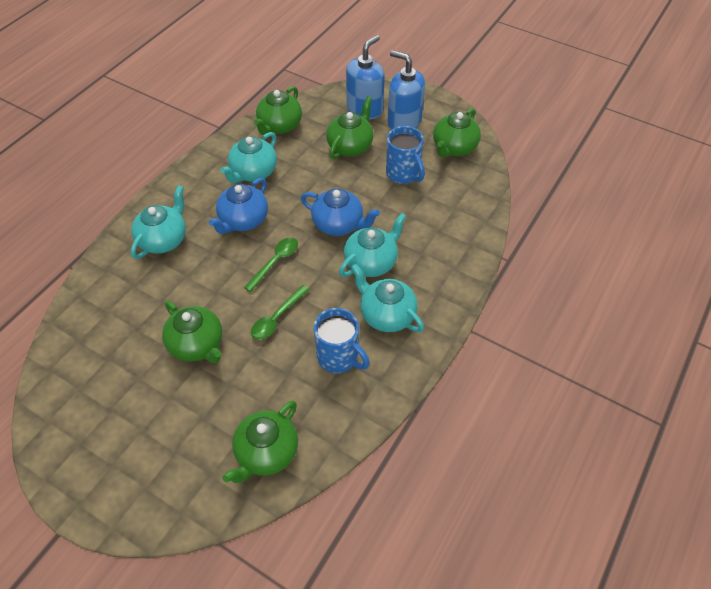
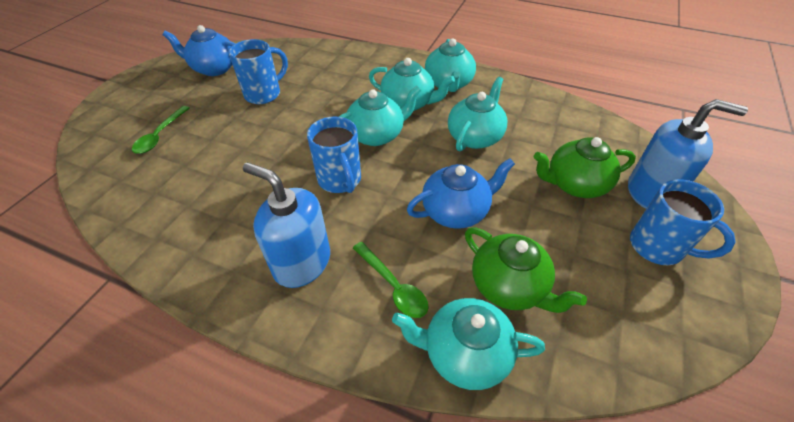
blue mug: 2 -> 3
green teapot: 5 -> 2
turquoise teapot: 4 -> 5

